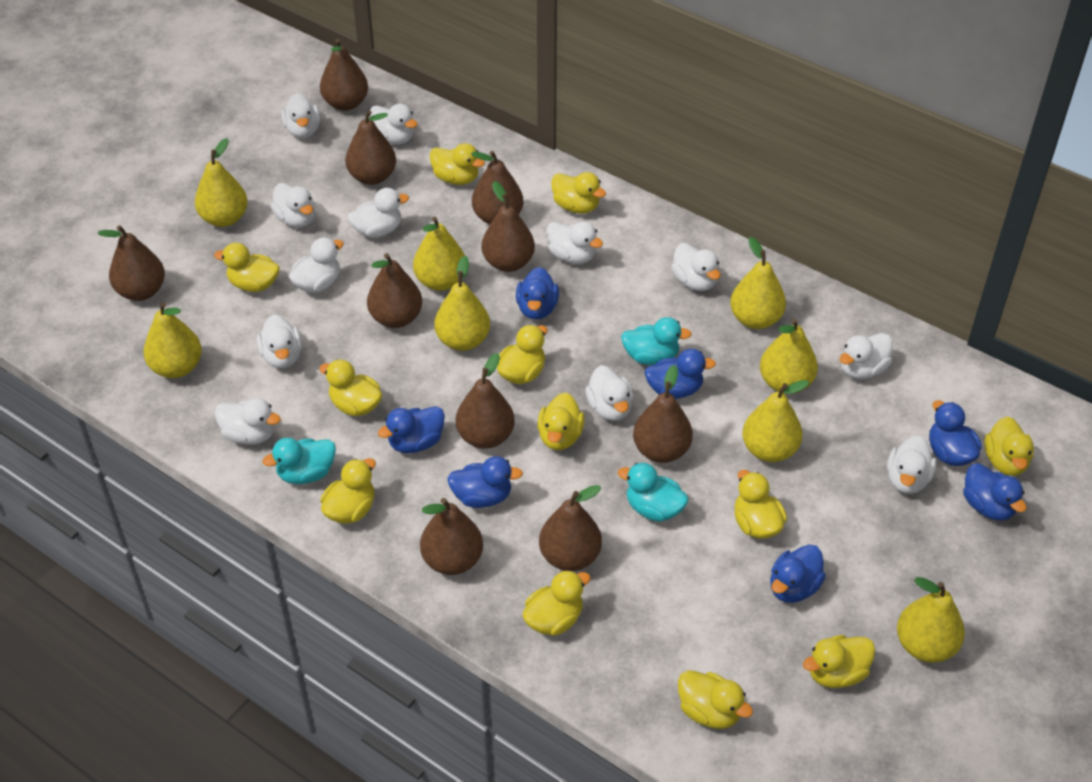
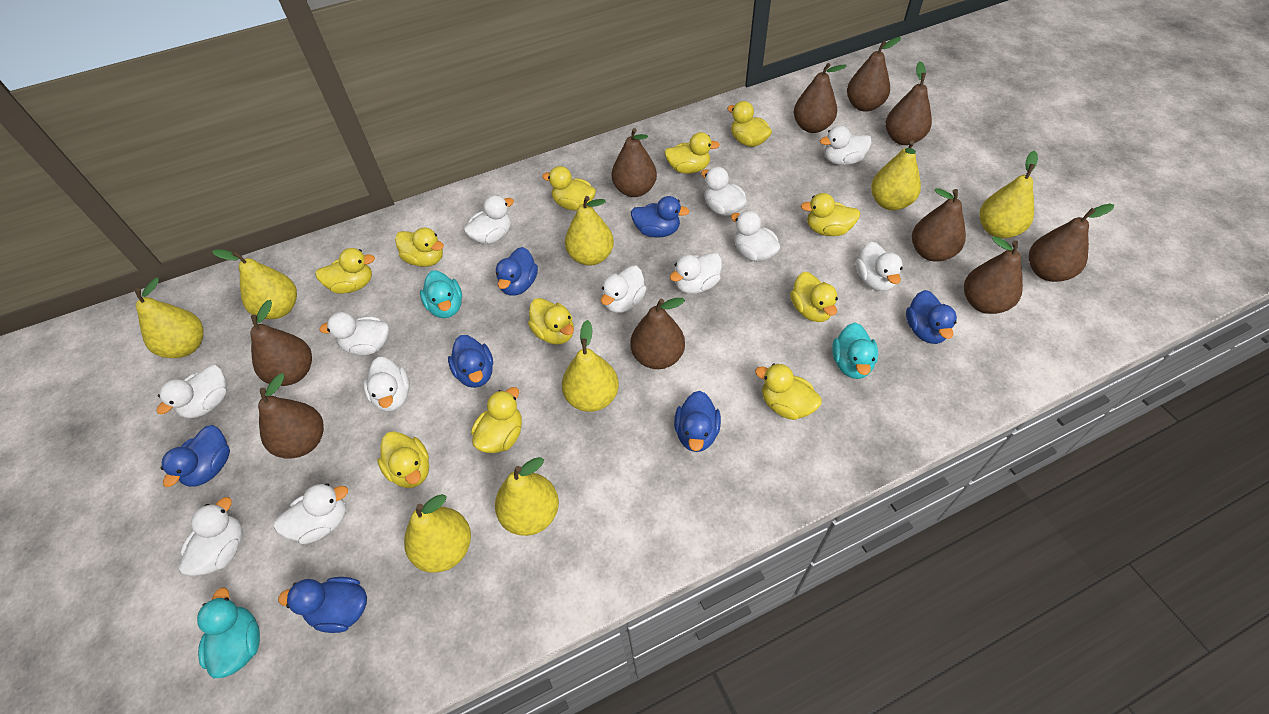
yellow duck: 12 -> 11

